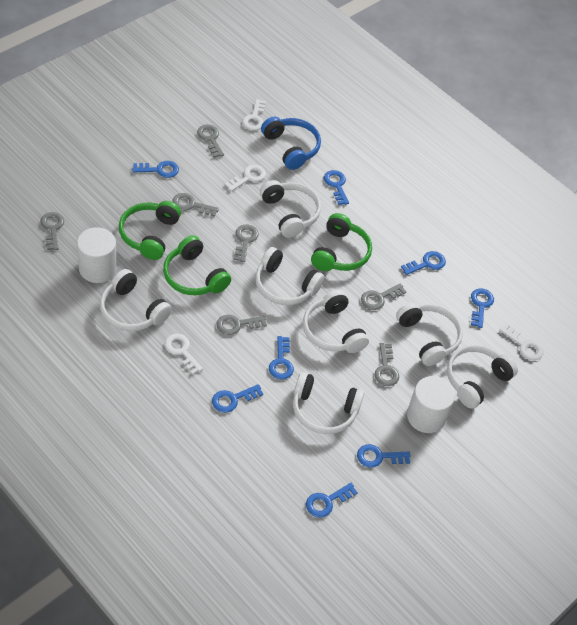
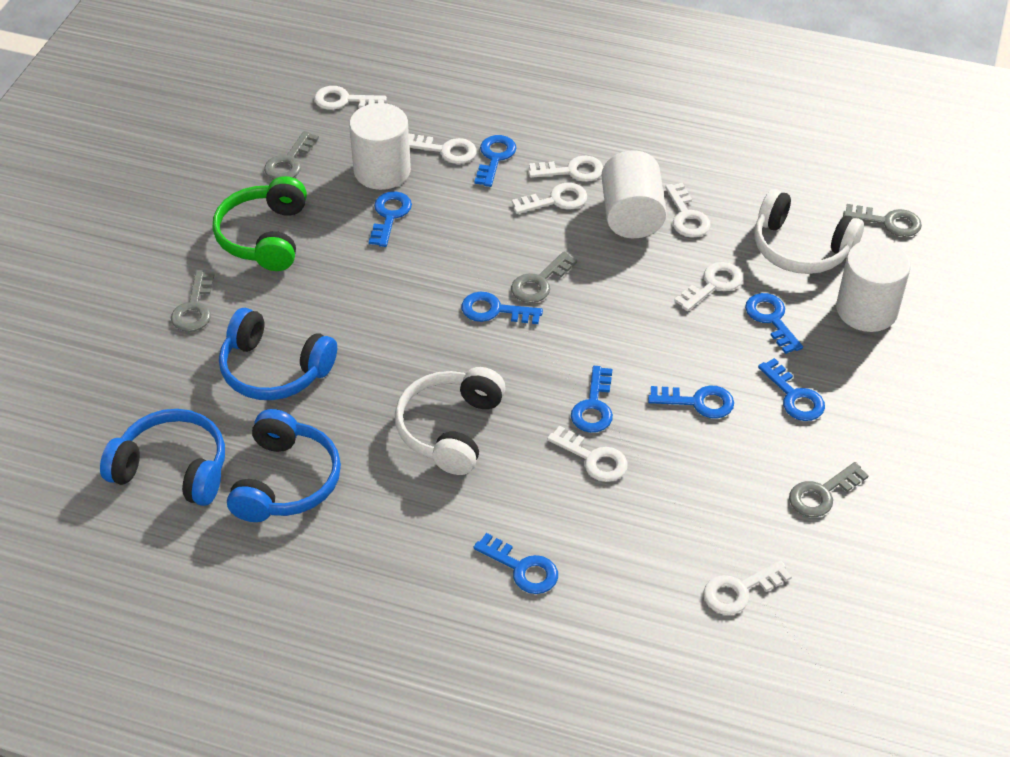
blue headphones: 1 -> 3
green headphones: 3 -> 1
grey key: 7 -> 5
white cylinder: 2 -> 3
white headphones: 7 -> 2
white key: 4 -> 8

